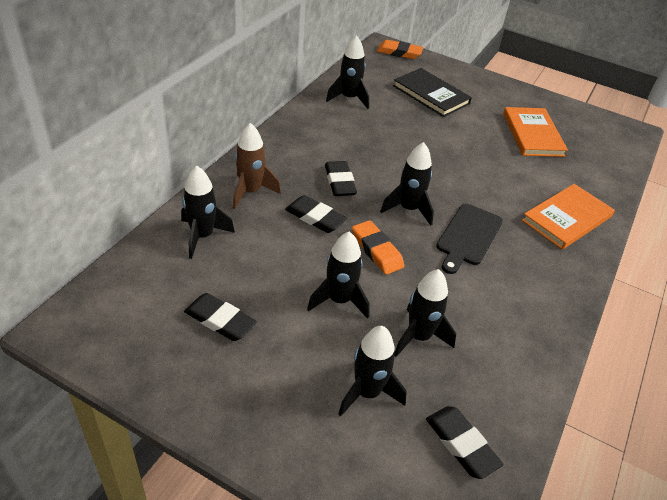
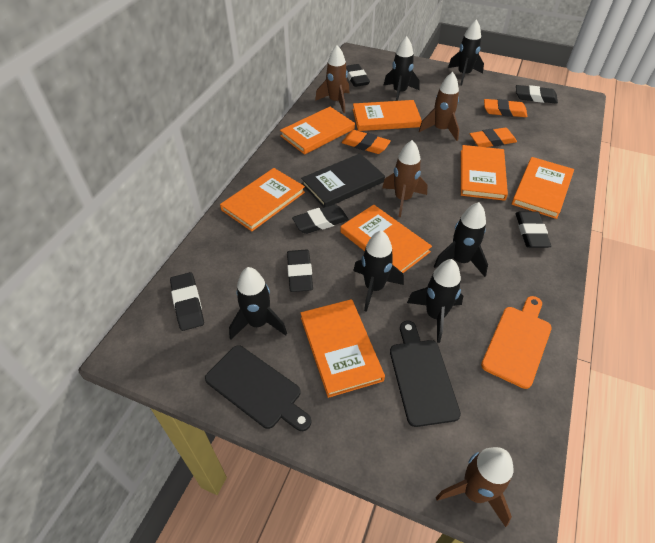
black cutting board: 1 -> 2
black eraser: 4 -> 6
brown rocket: 1 -> 4
orange book: 2 -> 7
orange cutting board: 0 -> 1
orange eraser: 2 -> 3

